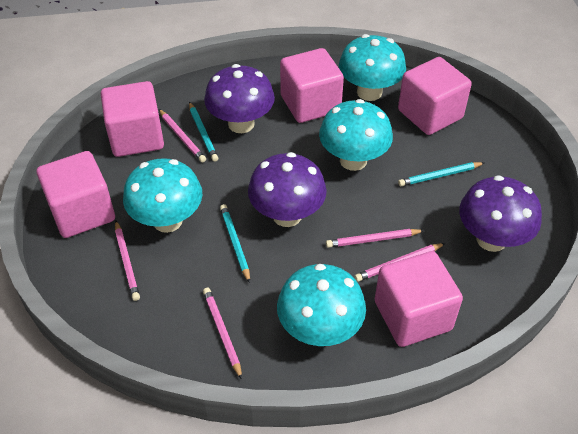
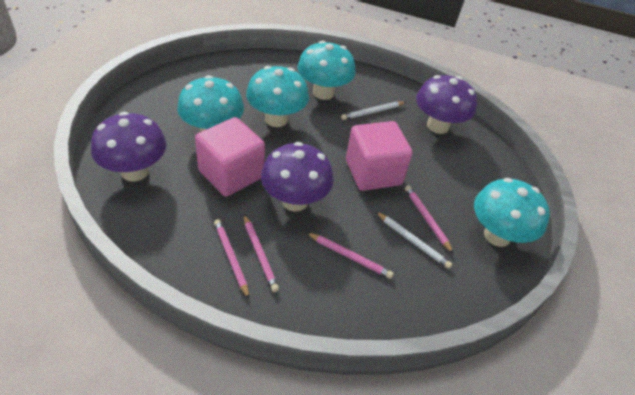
pink cube: 5 -> 2
pink pencil: 5 -> 4
turquoise pencil: 3 -> 0
white pencil: 0 -> 2

